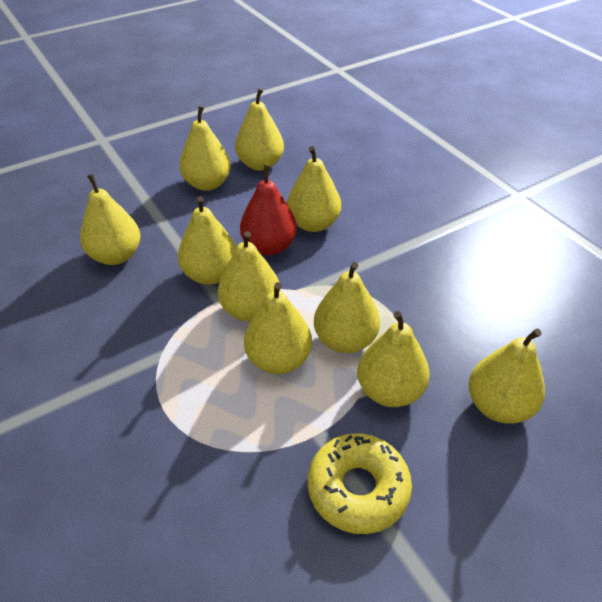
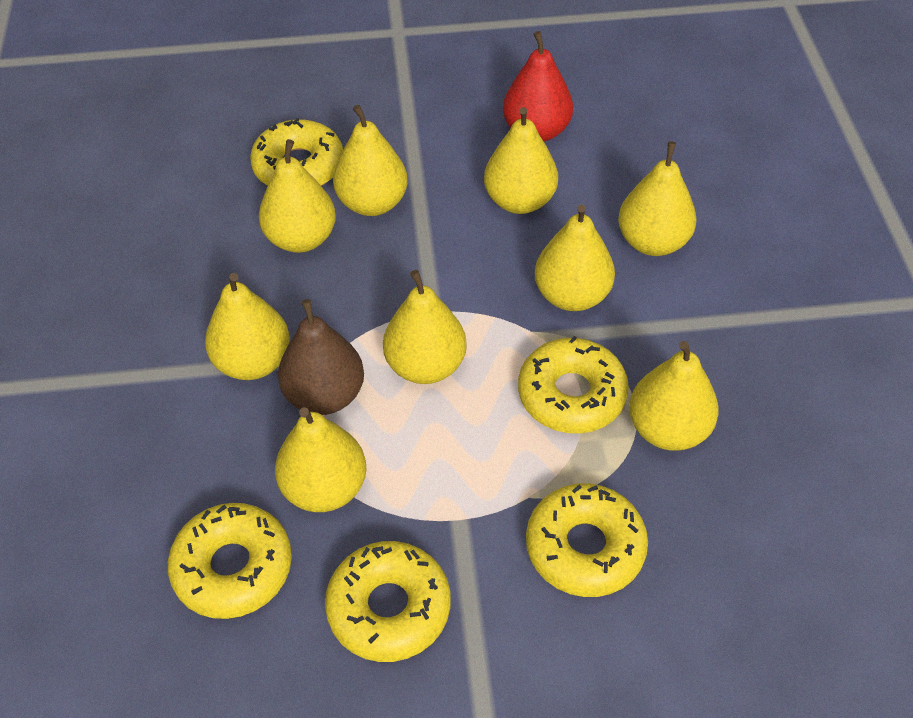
brown pear: 0 -> 1
yellow donut: 1 -> 5
yellow pear: 10 -> 9

